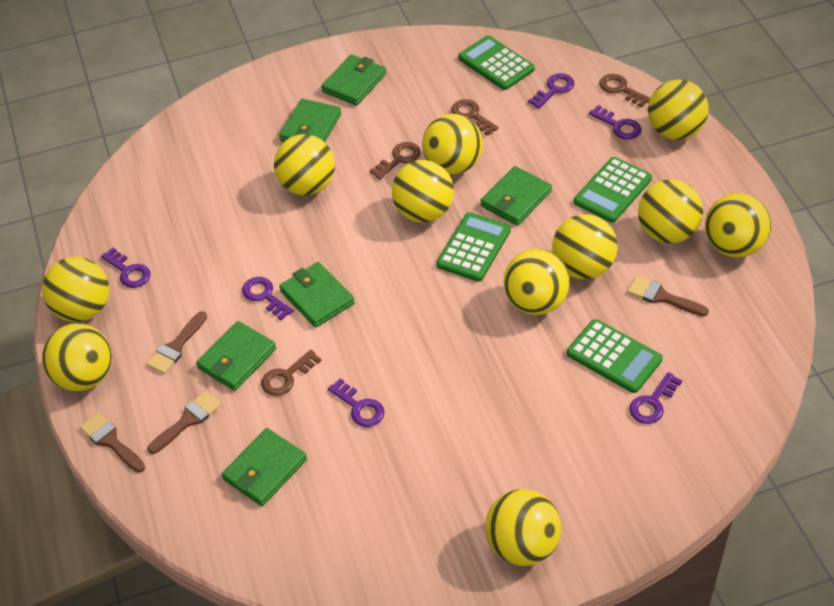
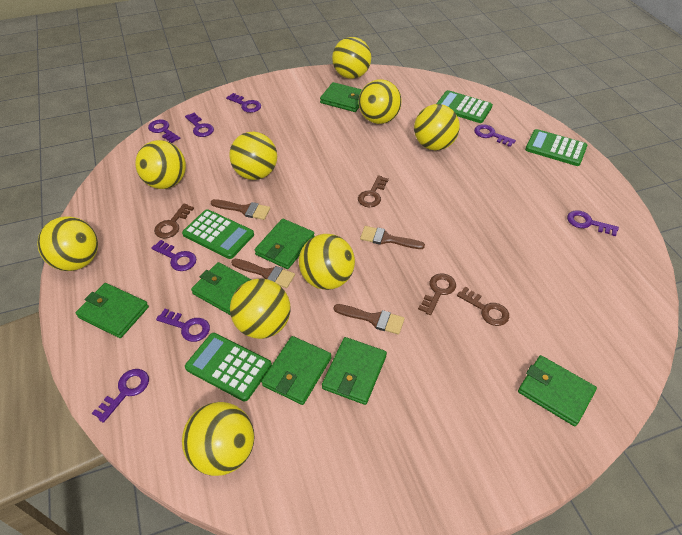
green wallet: 6 -> 7
purple key: 6 -> 8
yellow ball: 11 -> 9

